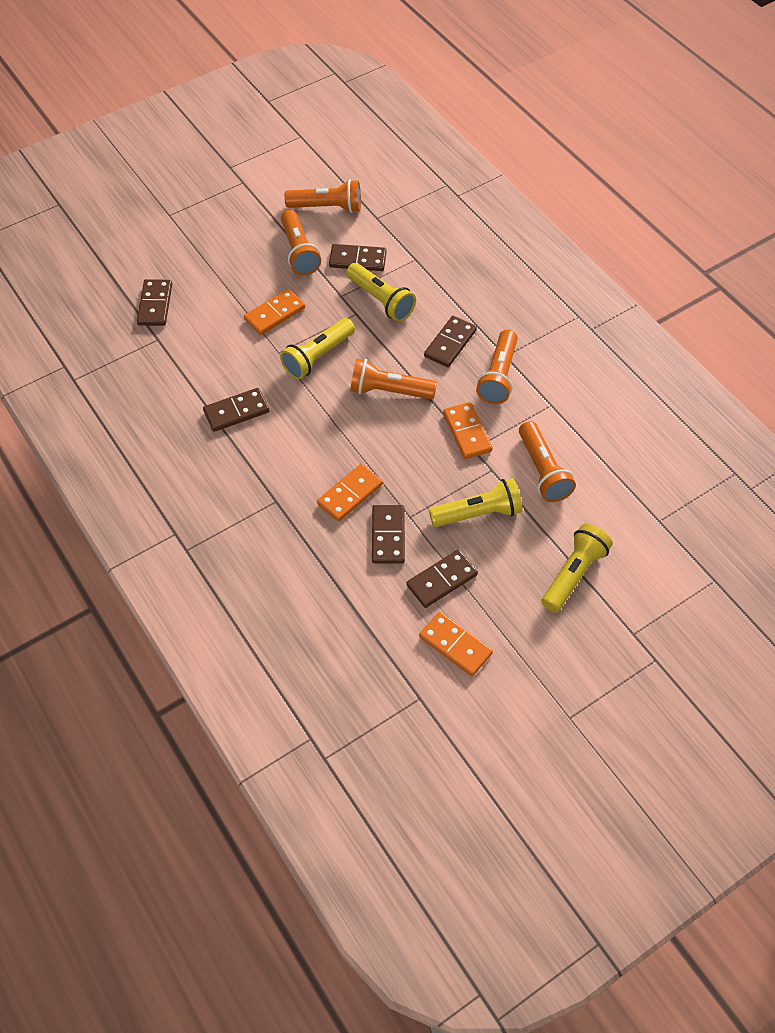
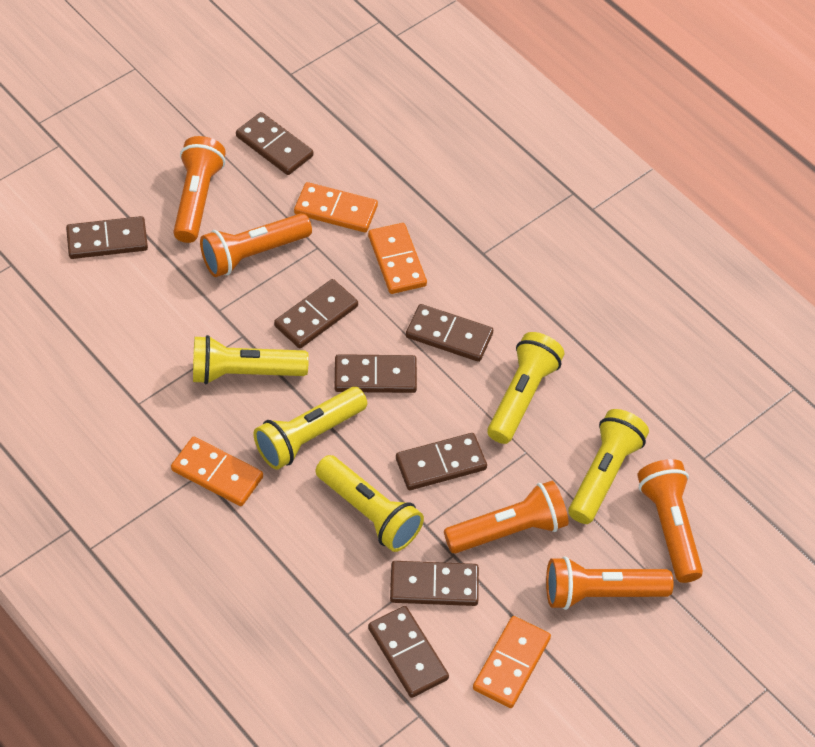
brown domino: 6 -> 8
yellow flashlight: 4 -> 5

